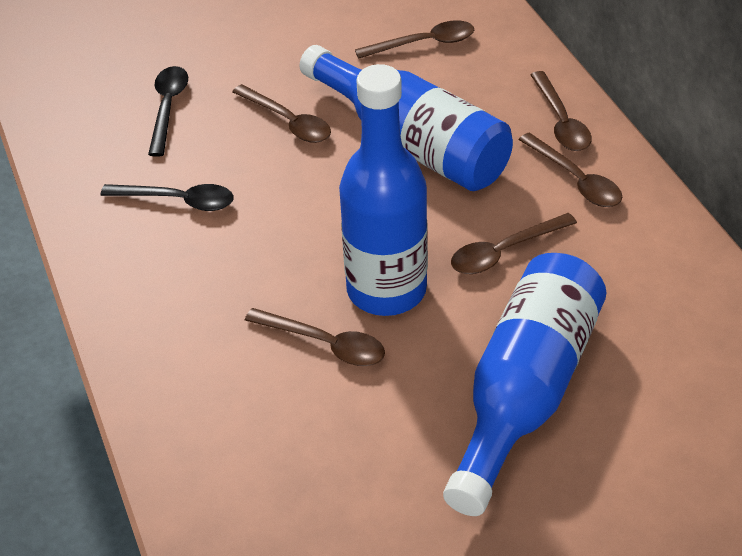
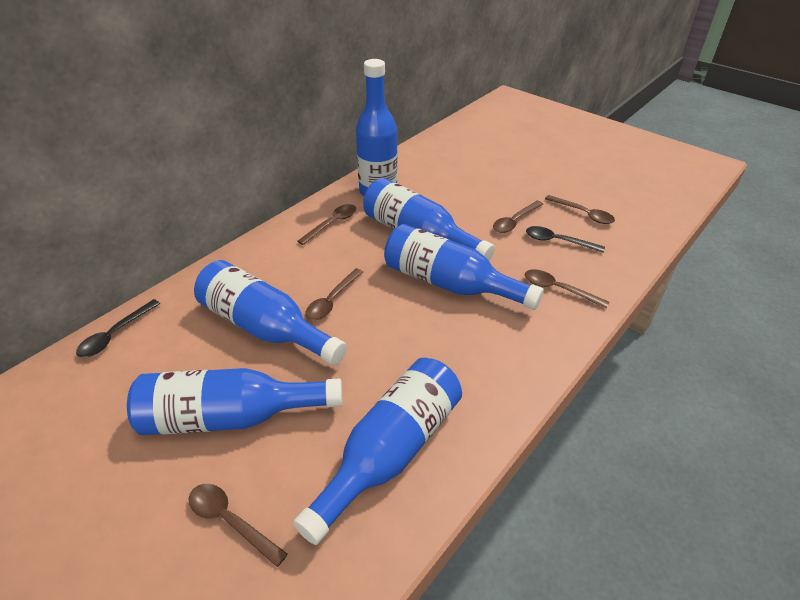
blue bottle: 3 -> 6

